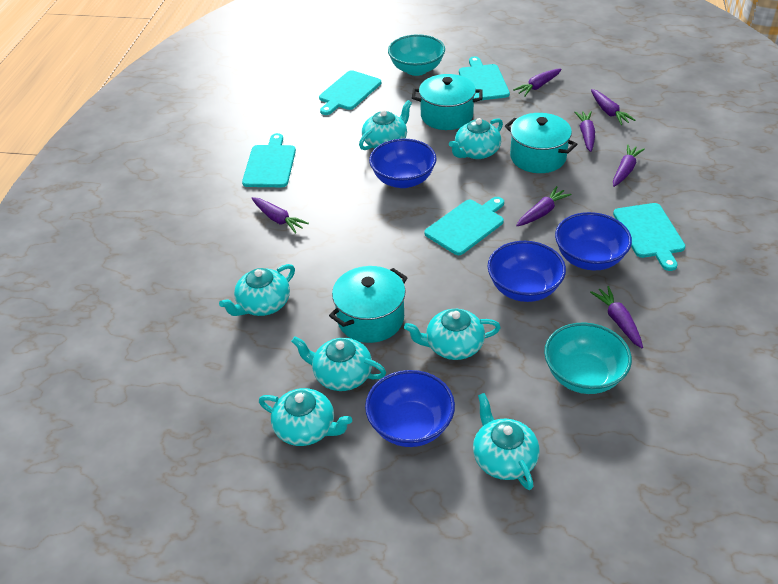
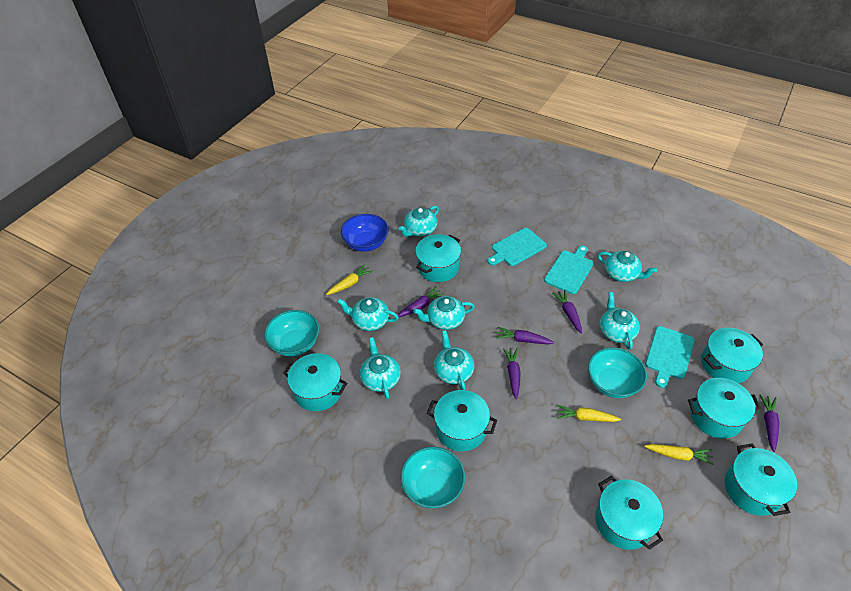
blue bowl: 4 -> 1
purple carrot: 7 -> 5
turquoise bowl: 2 -> 3
turquoise cutting board: 5 -> 3
turquoise pot: 3 -> 7
yellow carrot: 0 -> 3

